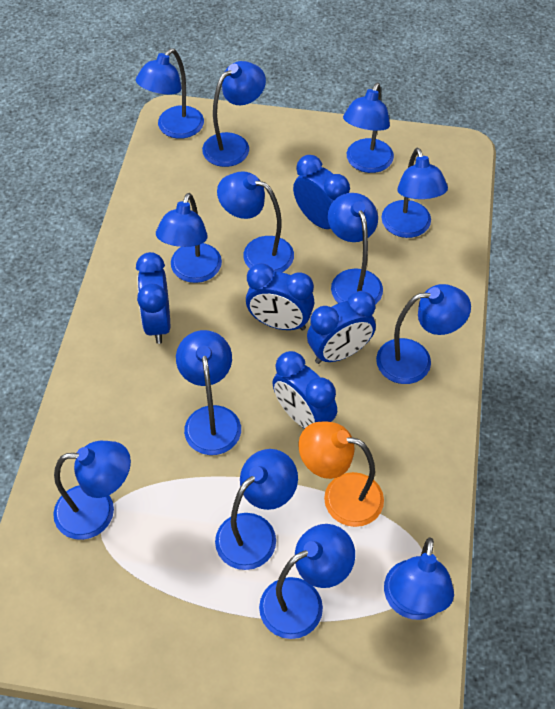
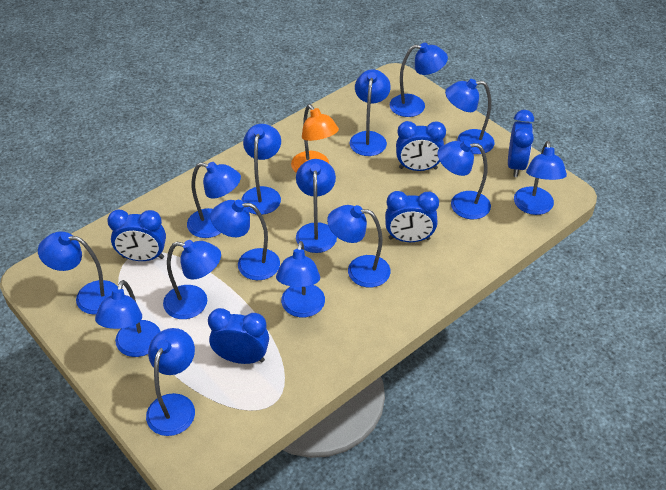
blue lamp: 13 -> 15

